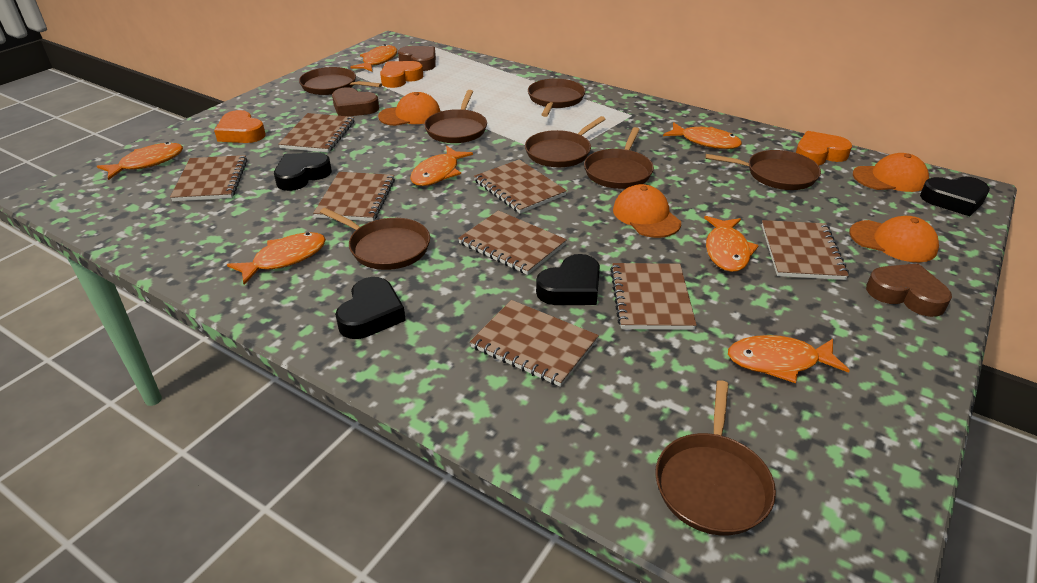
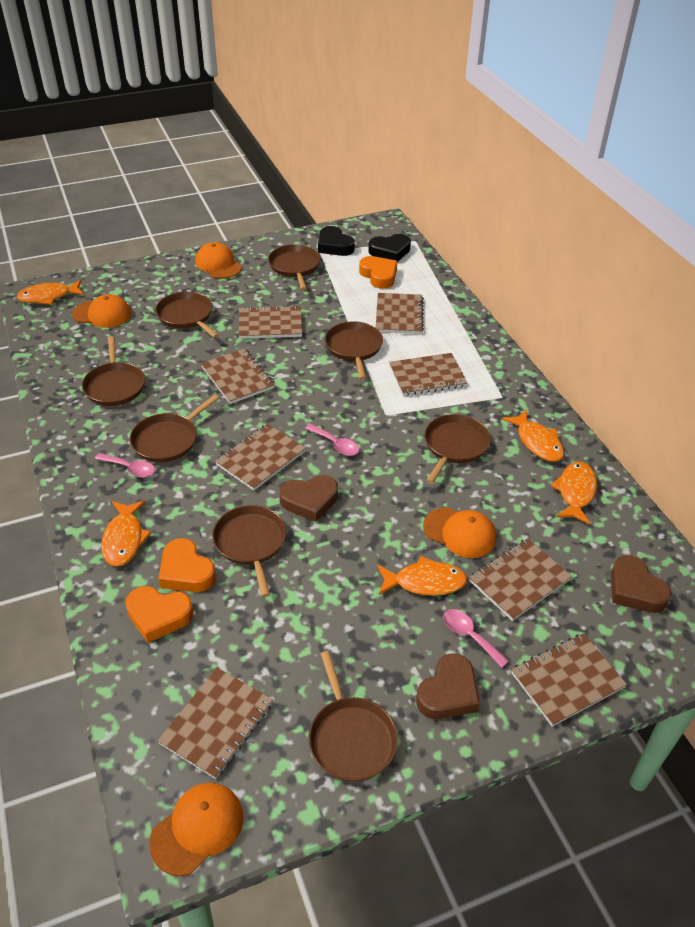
black heart: 4 -> 2
orange fish: 7 -> 5
pink spoon: 0 -> 3

